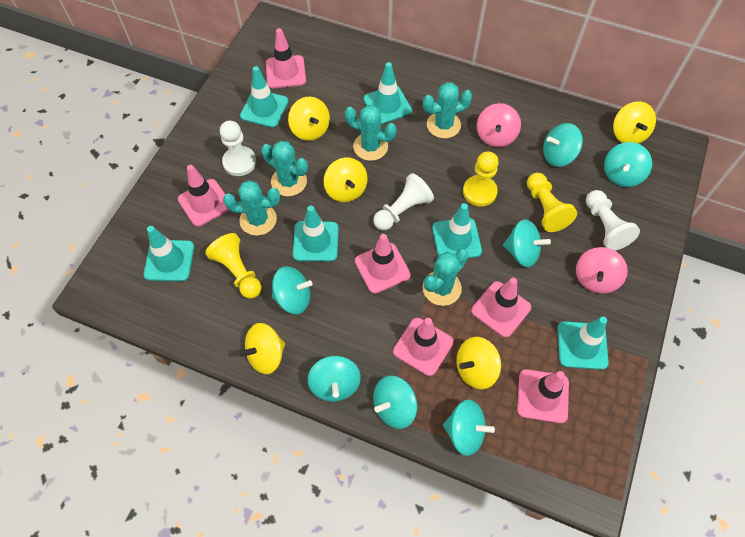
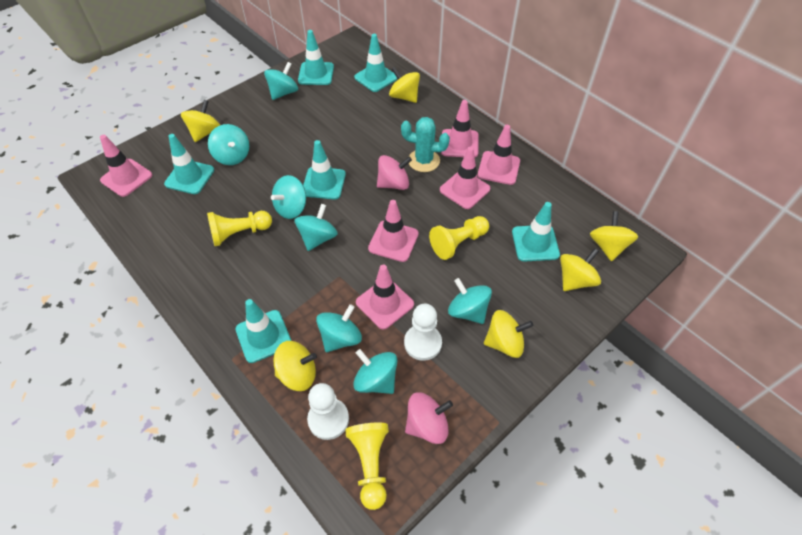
turquoise cactus: 5 -> 1
white pawn: 3 -> 2
yellow spinning top: 5 -> 6

